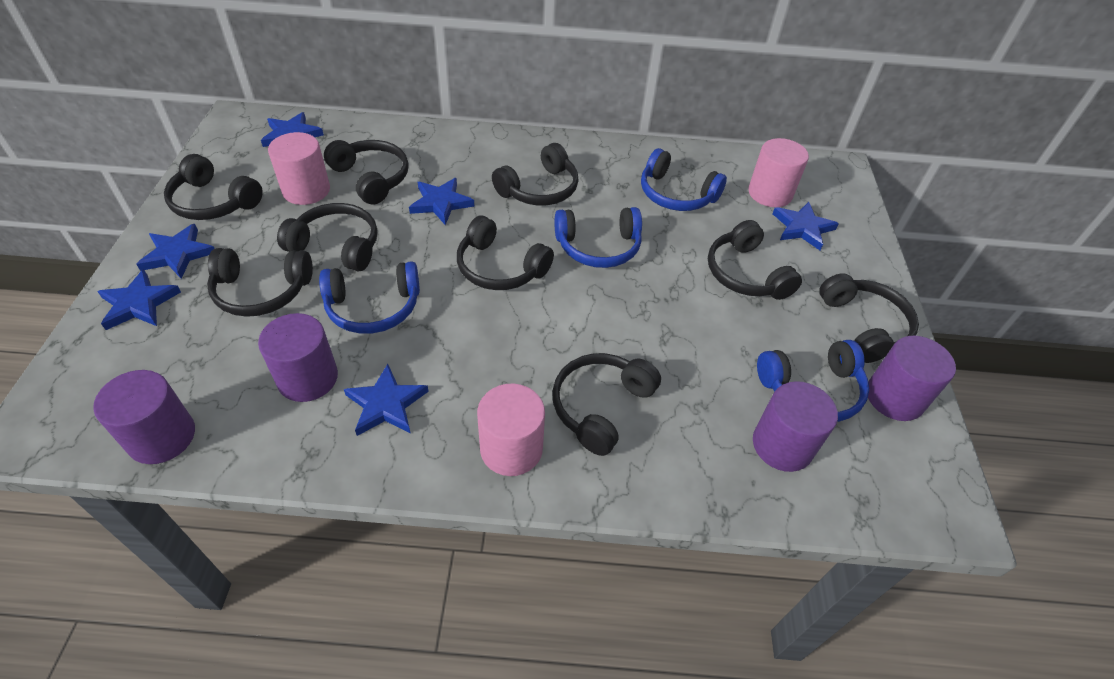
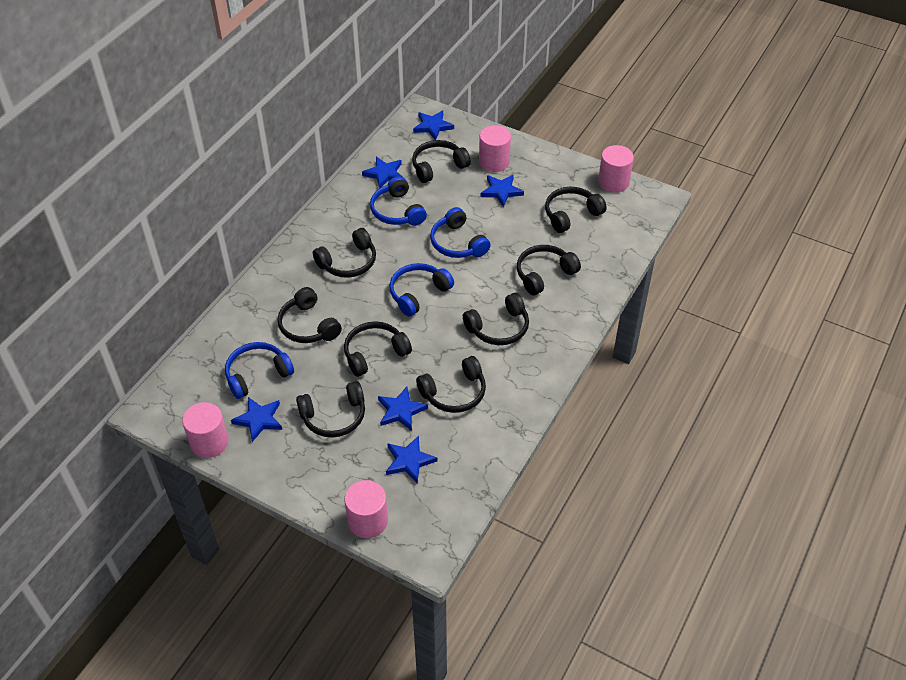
pink cylinder: 3 -> 4
purple cylinder: 4 -> 0

